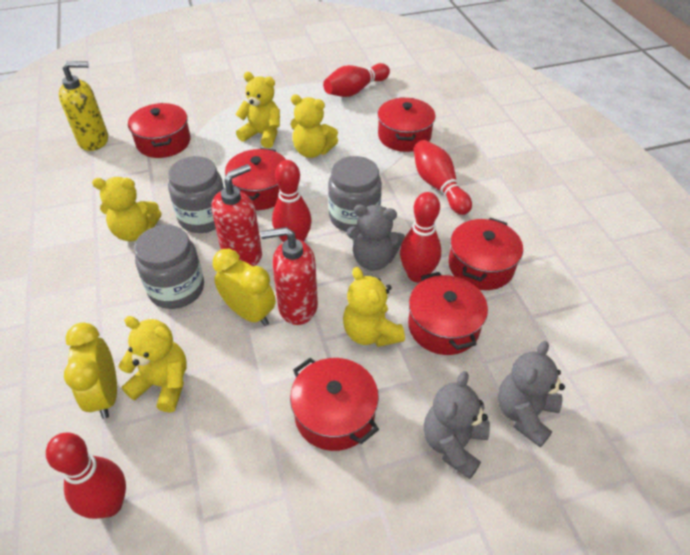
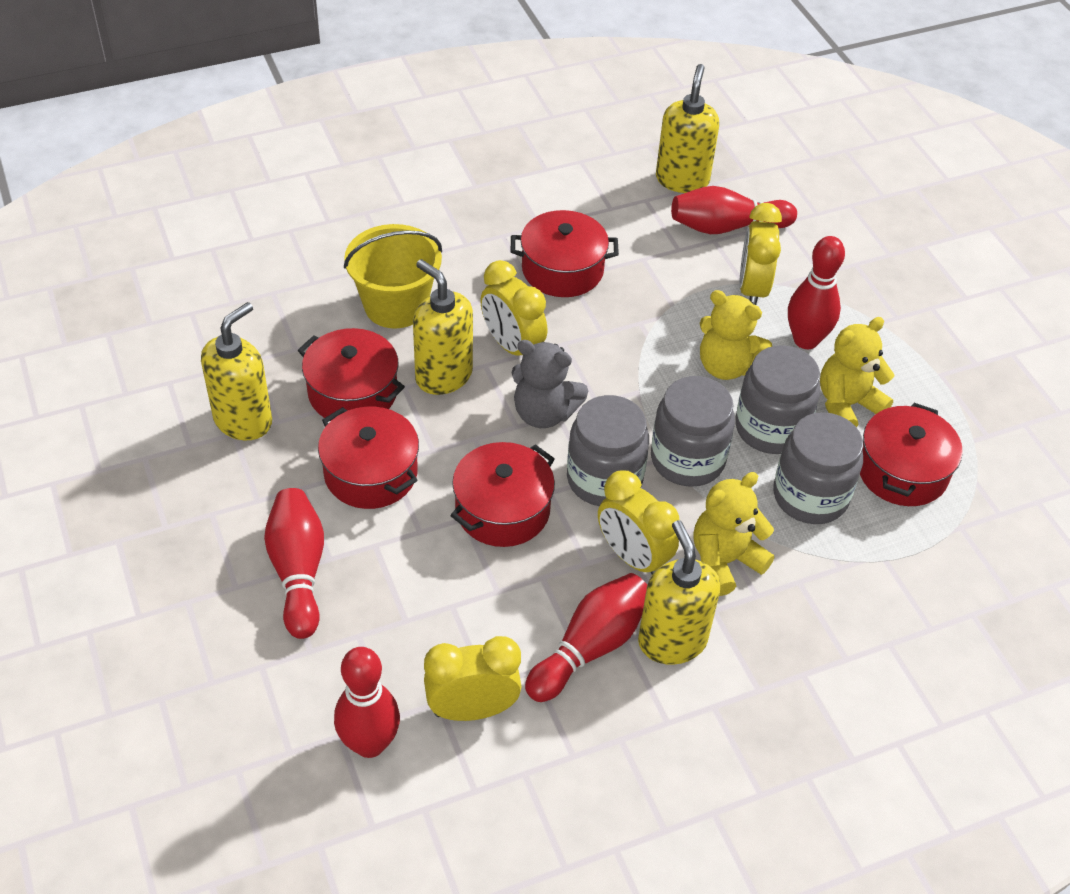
grey jar: 3 -> 4
grey teddy bear: 3 -> 1
red pot: 6 -> 5
red soap dispenser: 2 -> 0
yellow bucket: 0 -> 1
yellow clock: 2 -> 4
yellow soap dispenser: 1 -> 4
yellow teddy bear: 5 -> 3

